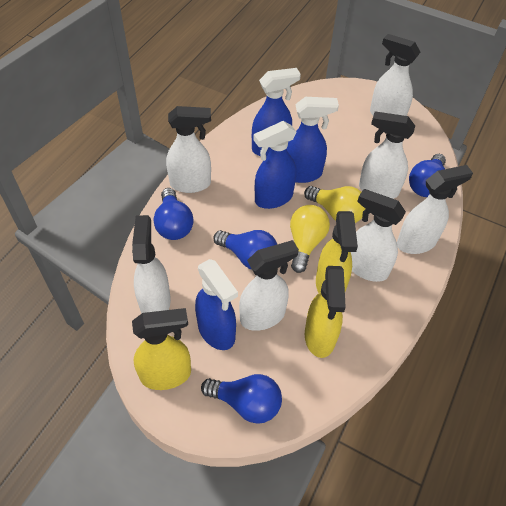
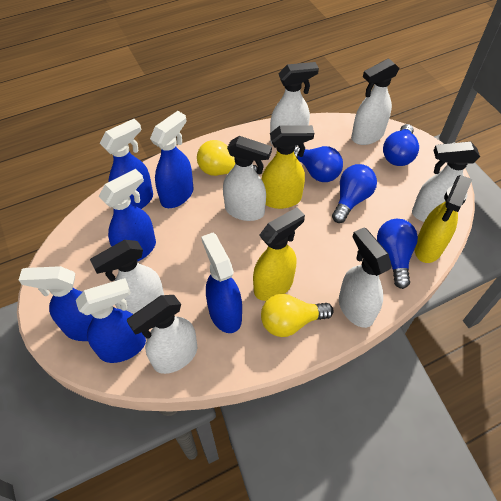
blue spray bottle: 4 -> 6

